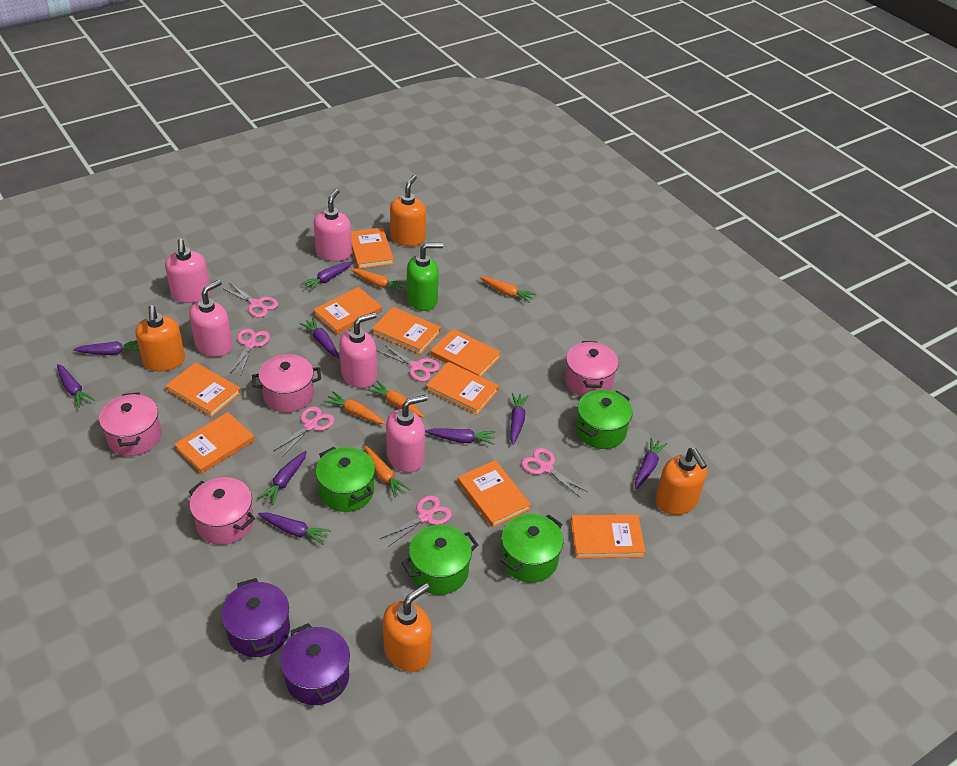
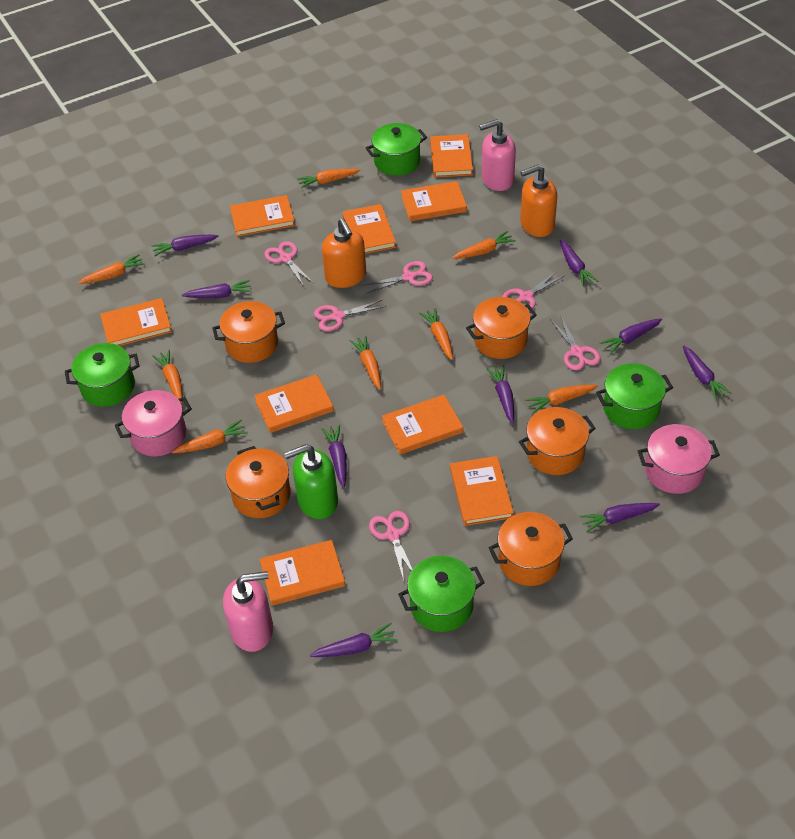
orange carrot: 5 -> 8
orange pot: 0 -> 5
orange soap dispenser: 4 -> 2
pink pot: 4 -> 2
pink soap dispenser: 5 -> 2
purple pot: 2 -> 0

